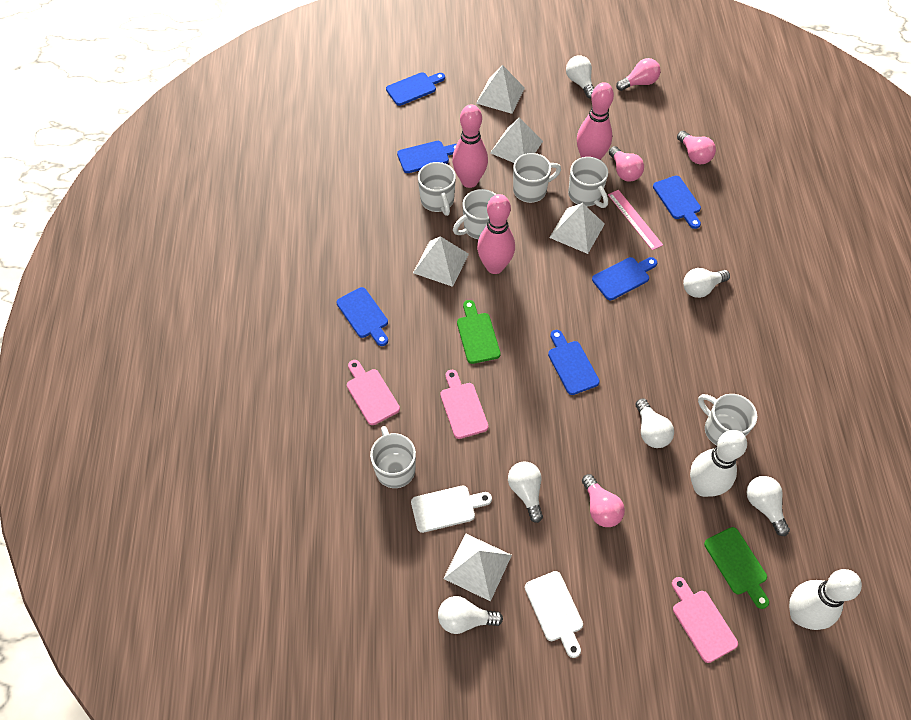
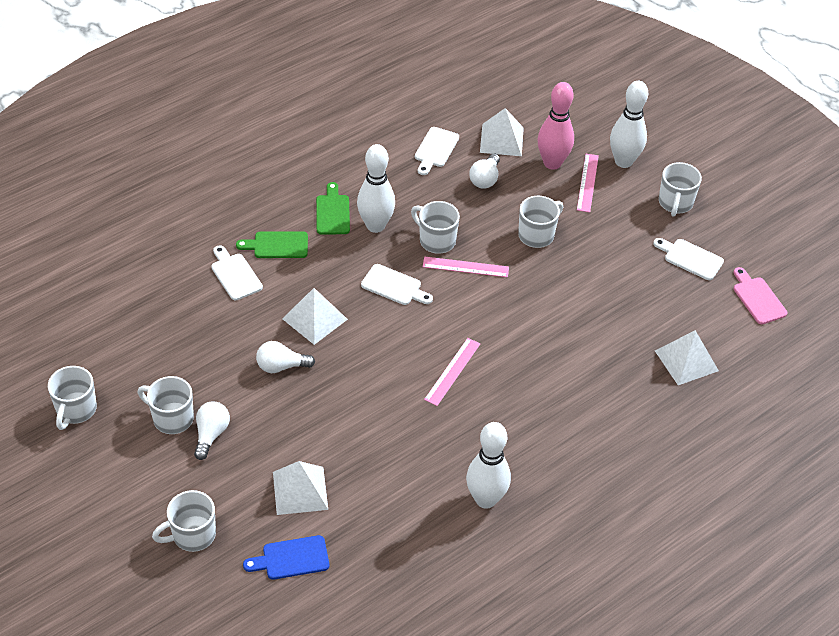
blue cutting board: 6 -> 1
pink bowling pin: 3 -> 1
pink cutting board: 3 -> 1
pink light bulb: 4 -> 0
pink ruler: 1 -> 3
white bowling pin: 2 -> 3
white cutting board: 2 -> 4
white light bulb: 6 -> 3
white pyramid: 5 -> 4

